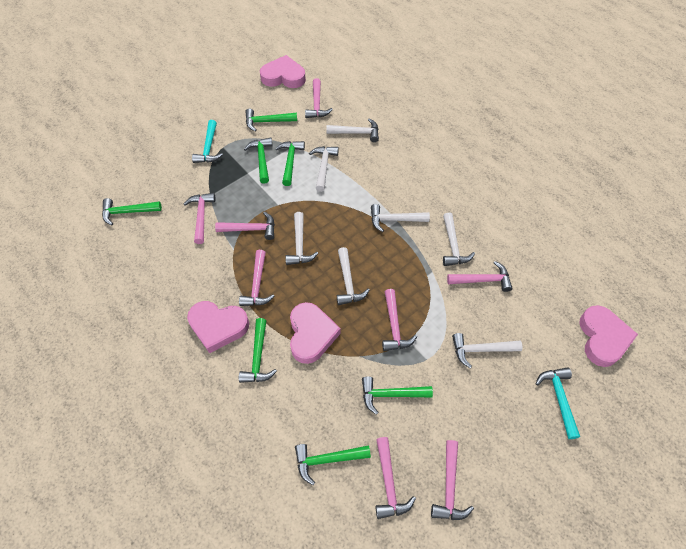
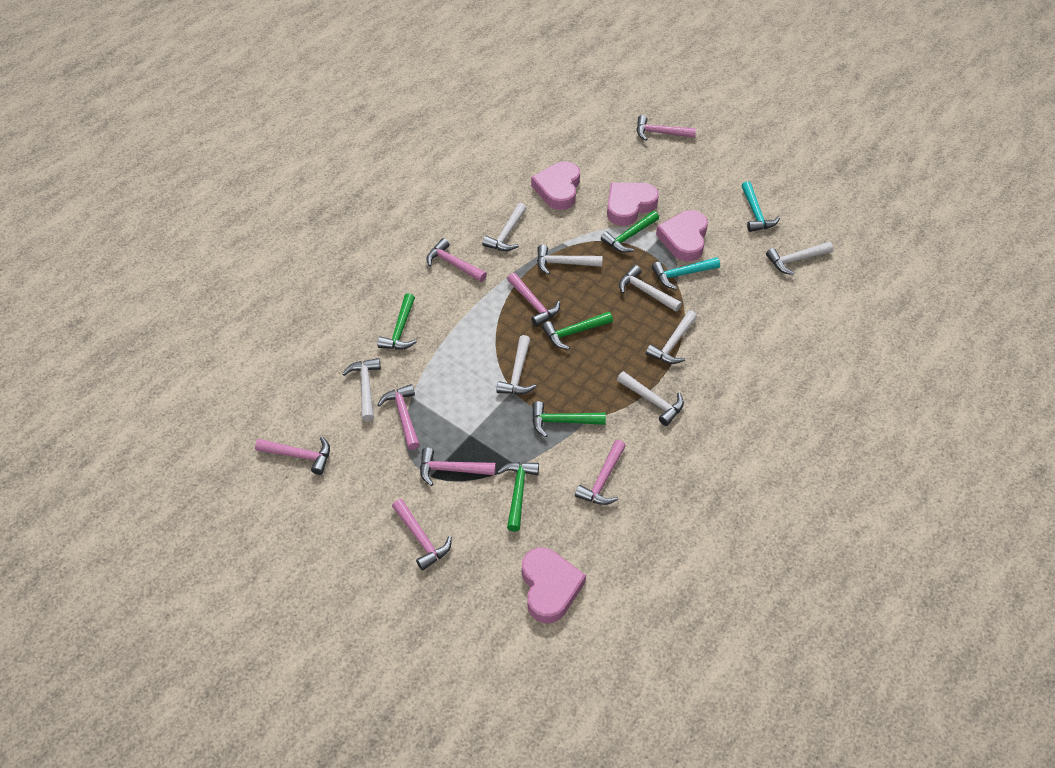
green hammer: 7 -> 5
white hammer: 7 -> 8

